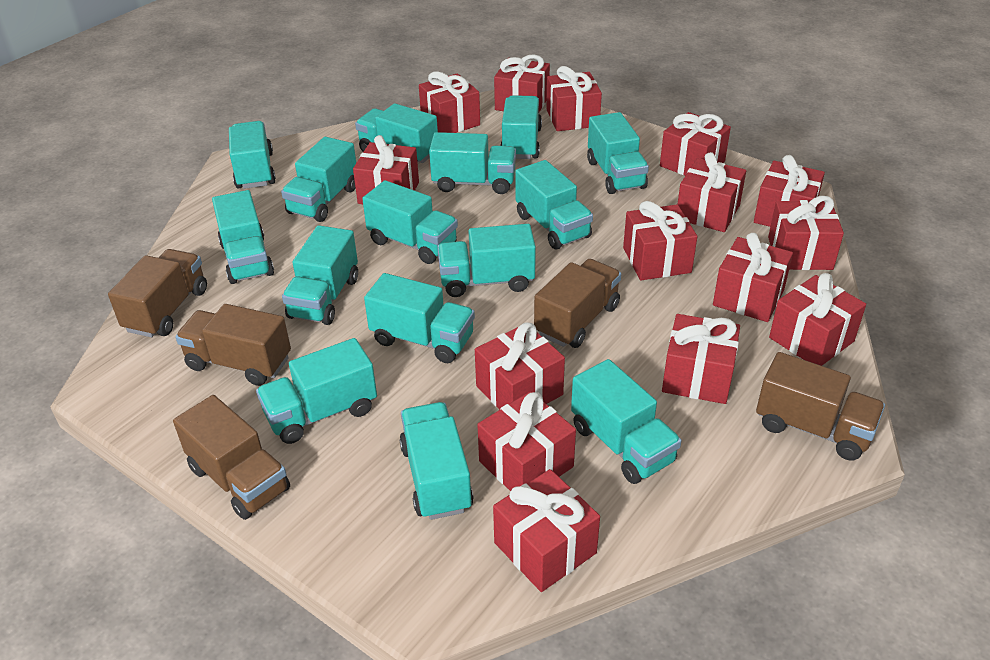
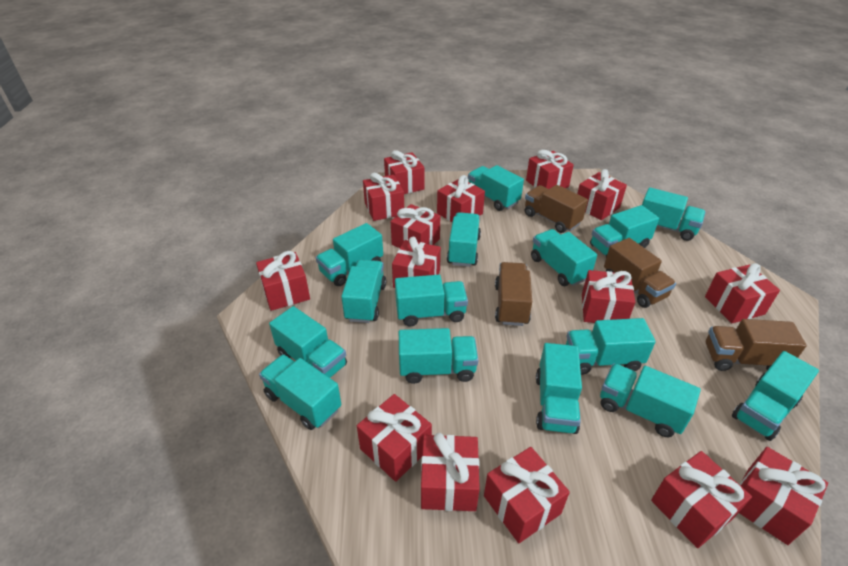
brown truck: 5 -> 4

